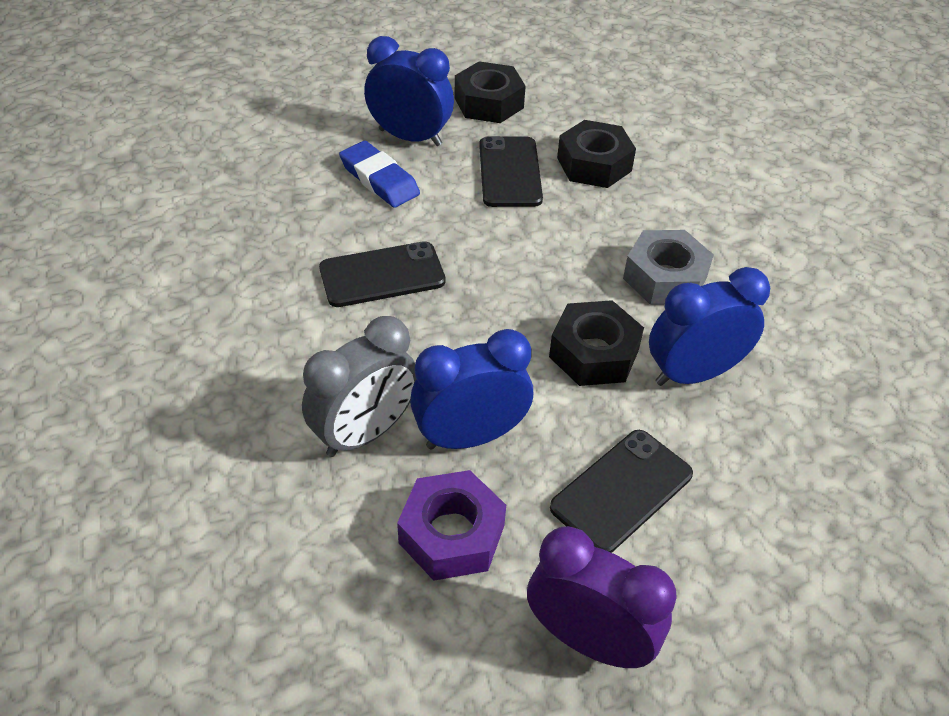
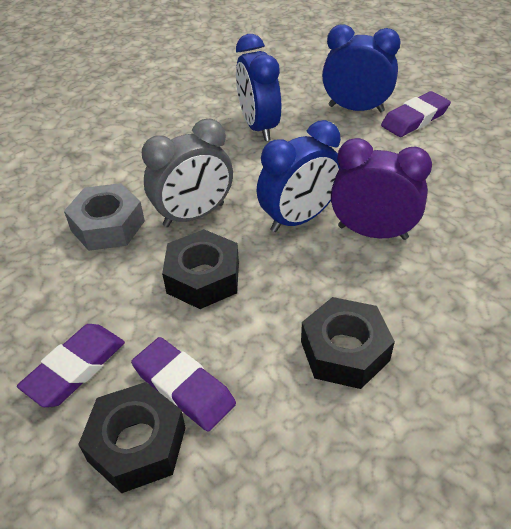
black phone: 3 -> 0
blue eraser: 1 -> 0
purple eraser: 0 -> 3
purple nut: 1 -> 0

